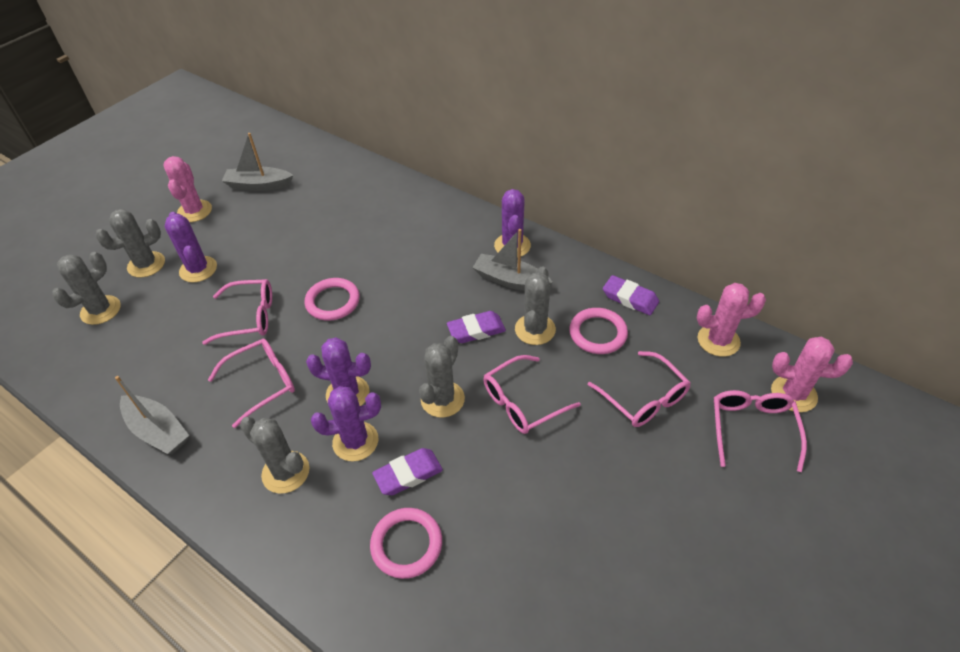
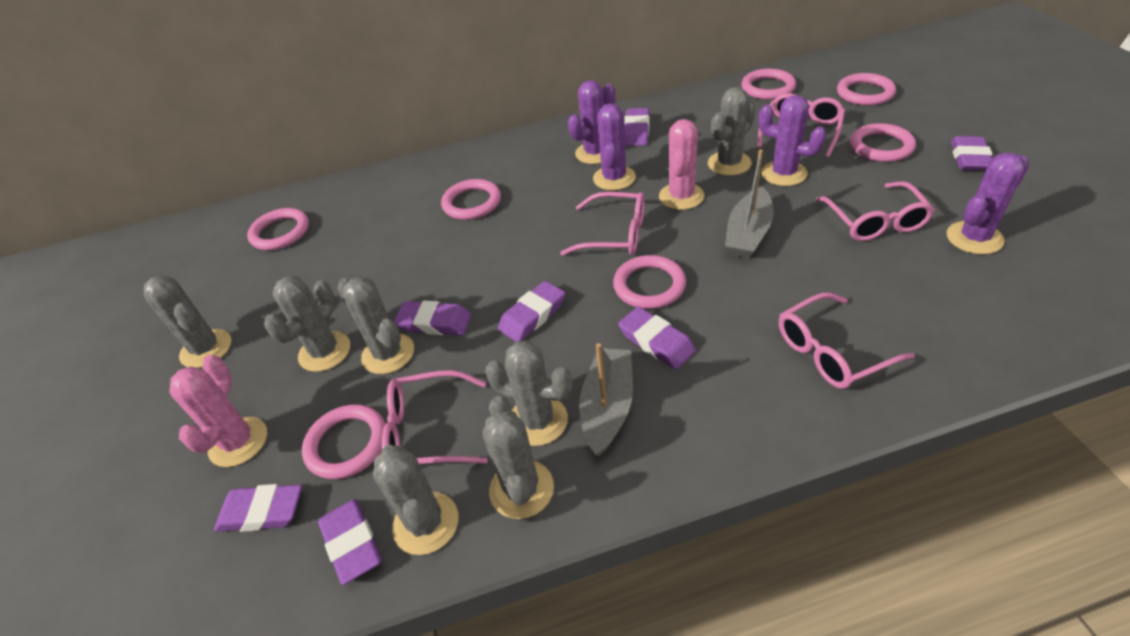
grey boat: 3 -> 2
grey cactus: 5 -> 7
pink cactus: 3 -> 2
pink ring: 3 -> 7
purple eraser: 3 -> 7

